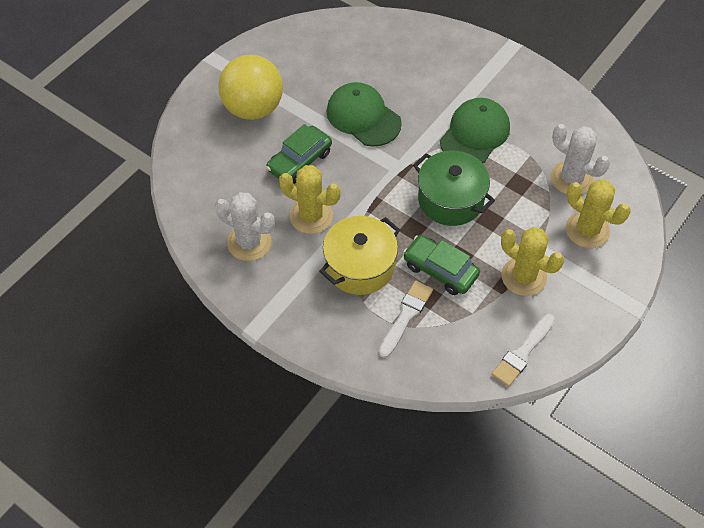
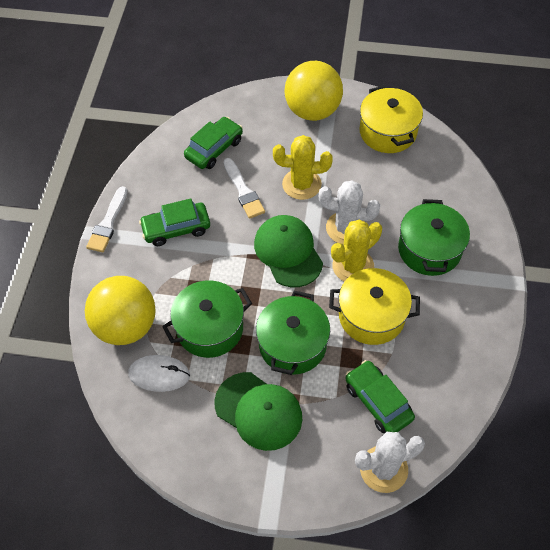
green car: 2 -> 3
green pot: 1 -> 3
white mouse: 0 -> 1
yellow ball: 1 -> 2
yellow cactus: 3 -> 2
yellow pot: 1 -> 2

